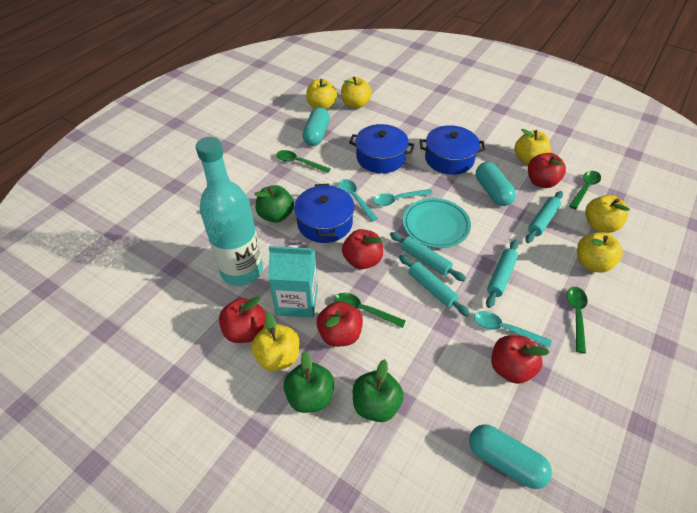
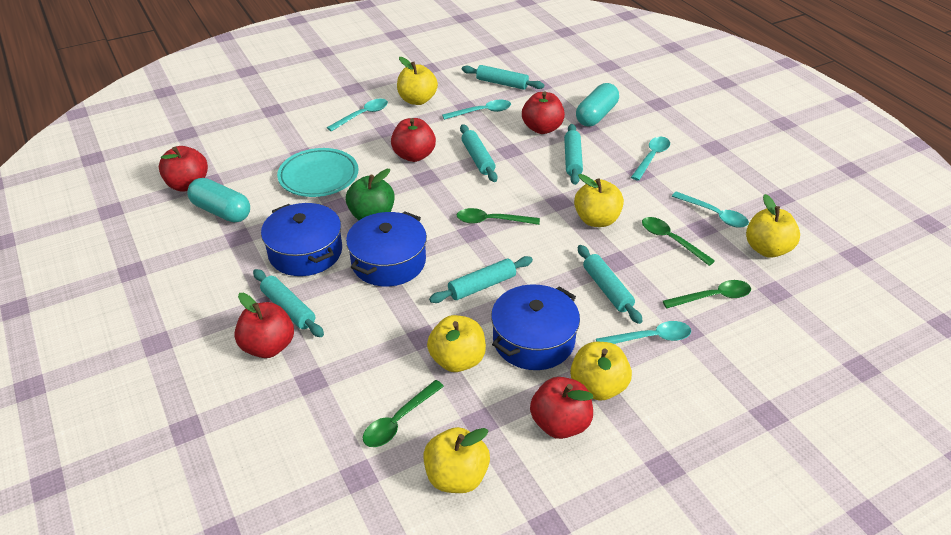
green apple: 3 -> 1
turquoise bottle: 1 -> 0
turquoise capsule: 3 -> 2
turquoise carton: 1 -> 0
turquoise rolling pin: 4 -> 6
turquoise spoon: 3 -> 5

